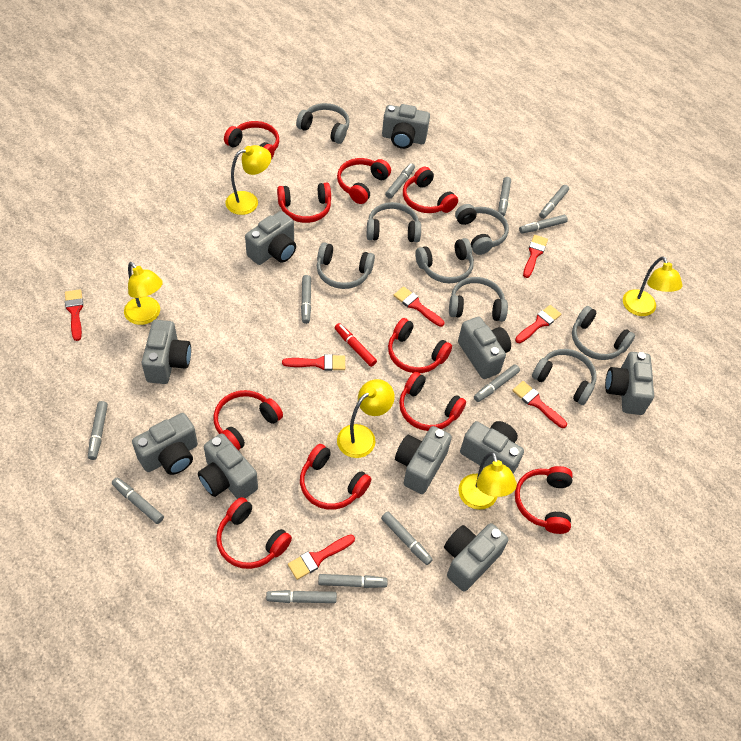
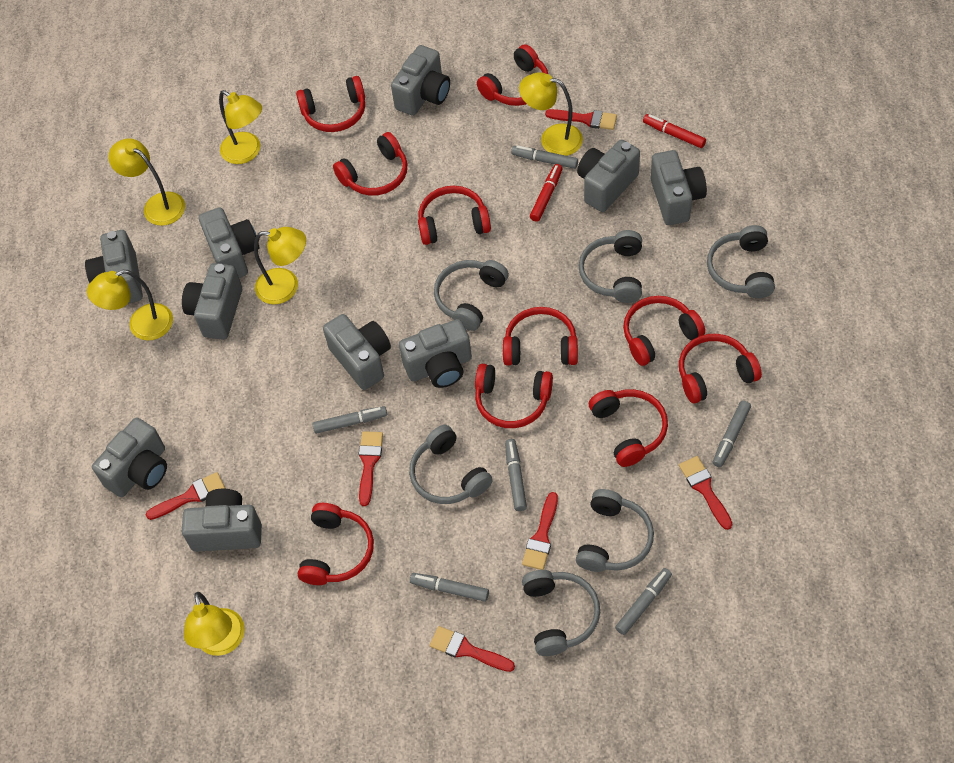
grey headphones: 8 -> 6
grey marker: 11 -> 6
red brush: 7 -> 6
red marker: 1 -> 2
yellow lamp: 5 -> 6

